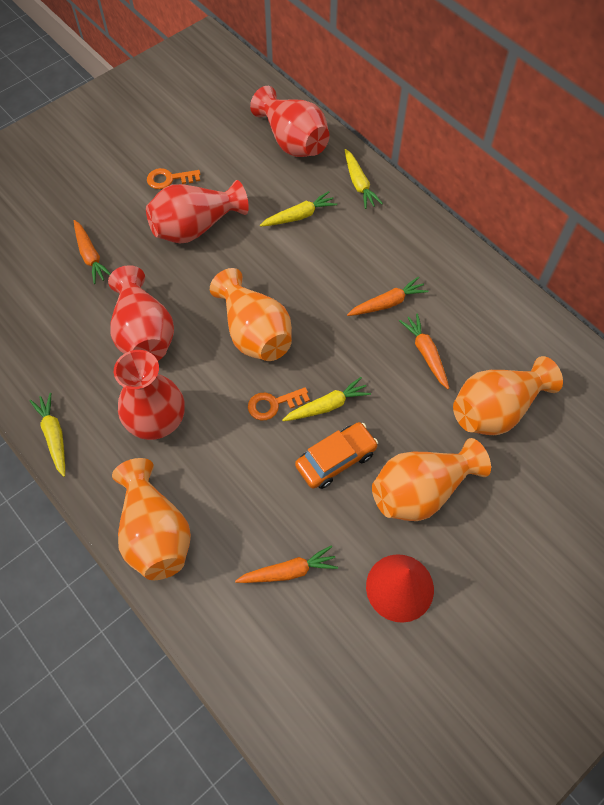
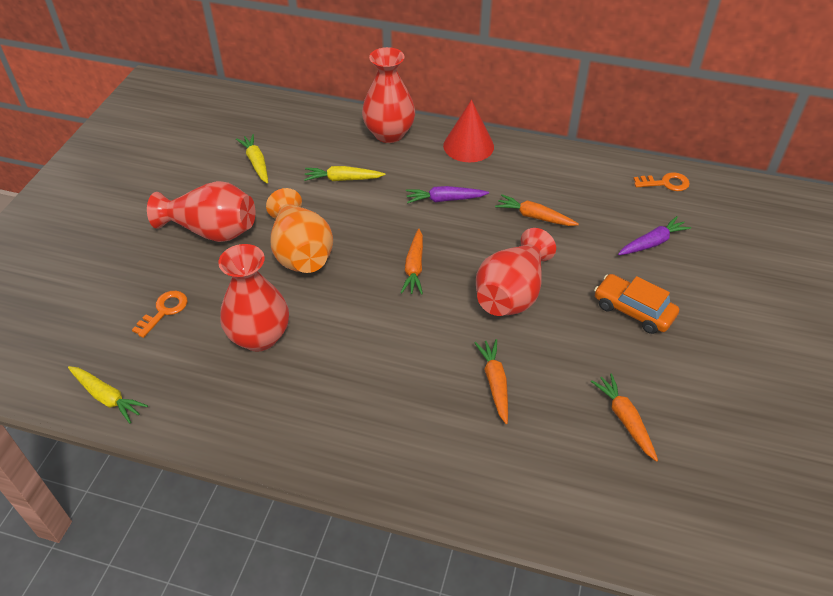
orange vase: 4 -> 1
purple carrot: 0 -> 2
yellow carrot: 4 -> 3

